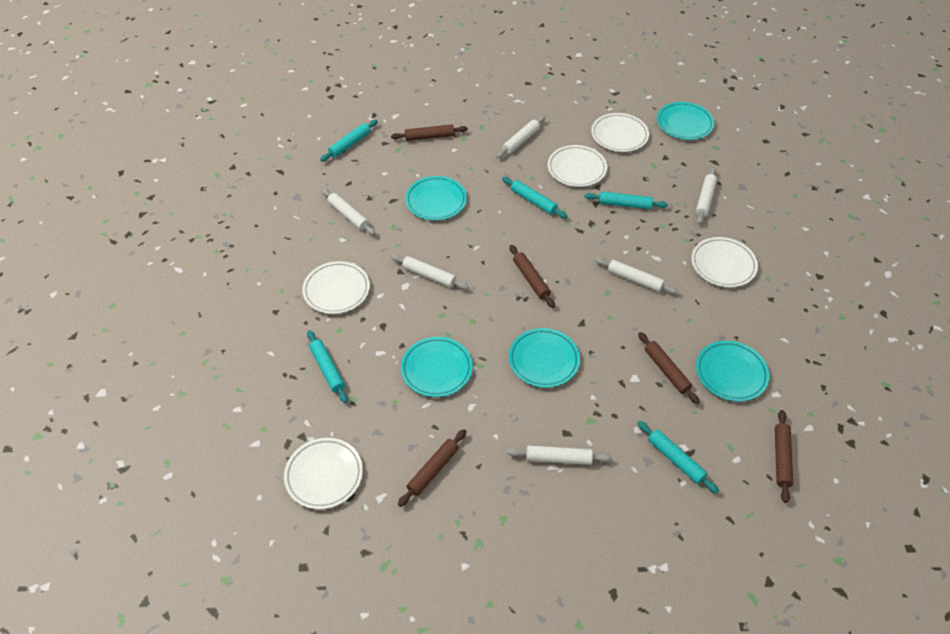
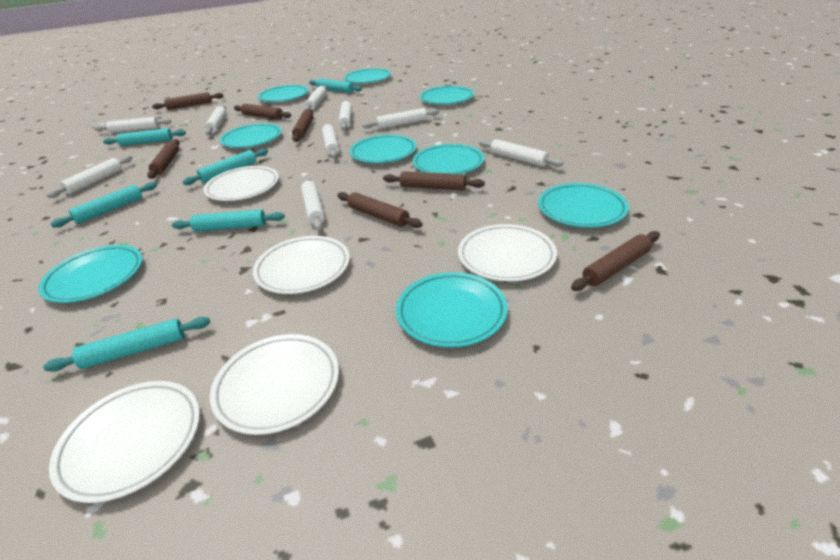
brown rolling pin: 5 -> 7
turquoise plate: 5 -> 9
turquoise rolling pin: 5 -> 6
white rolling pin: 6 -> 9

